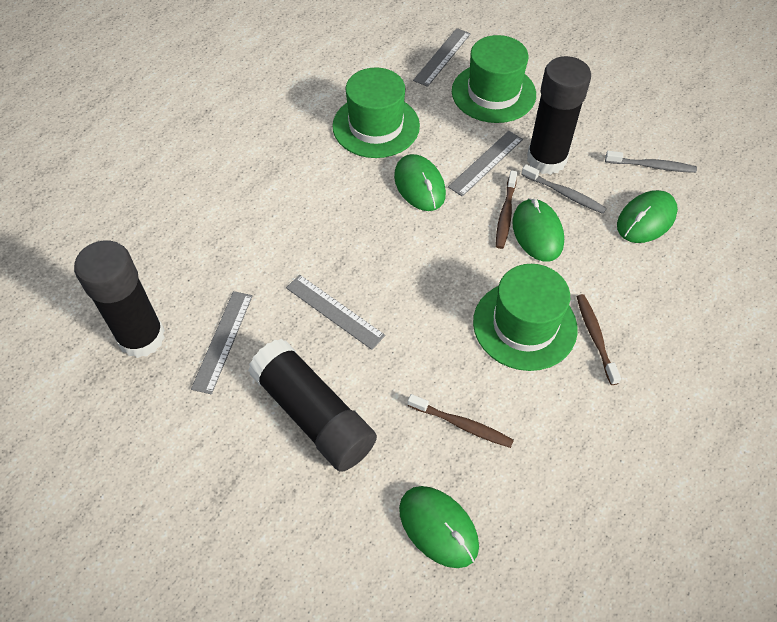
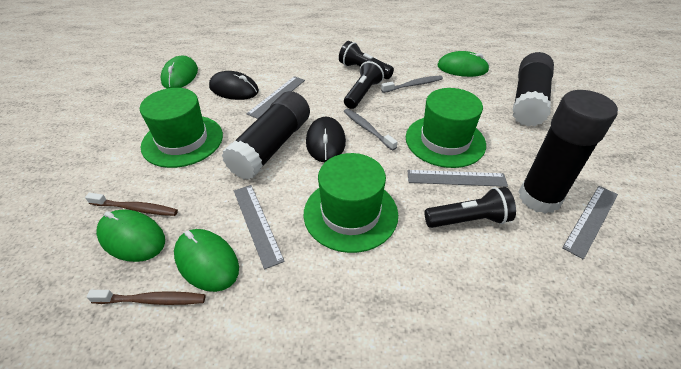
black flashlight: 0 -> 3
black mouse: 0 -> 2
brown toothbrush: 3 -> 2

